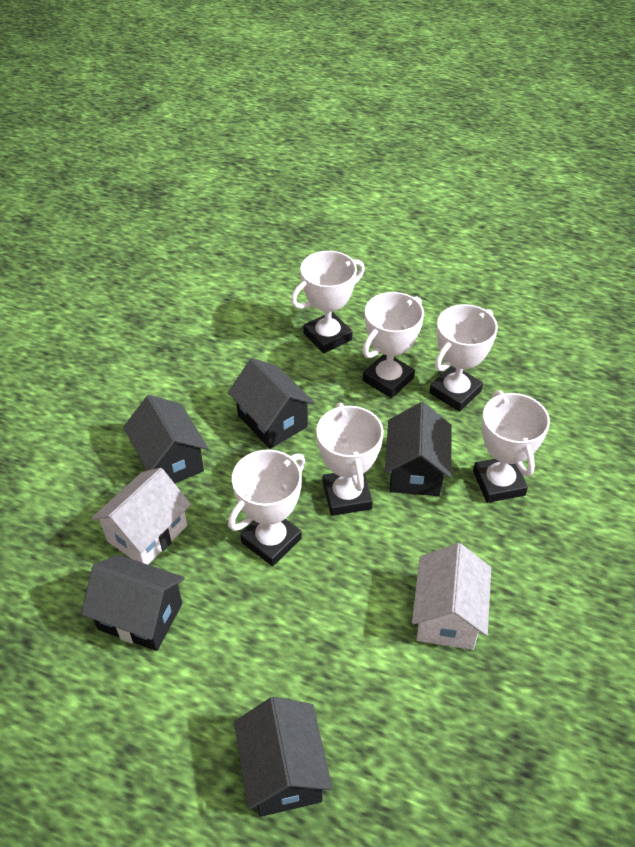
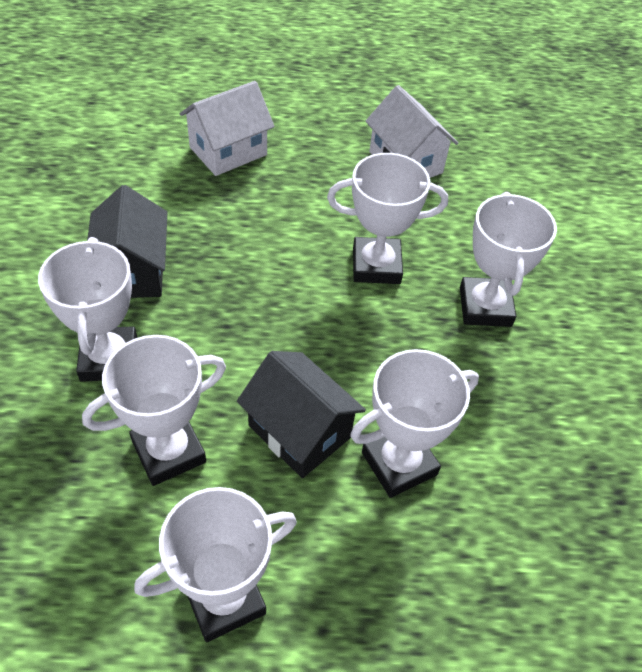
black house: 5 -> 2

